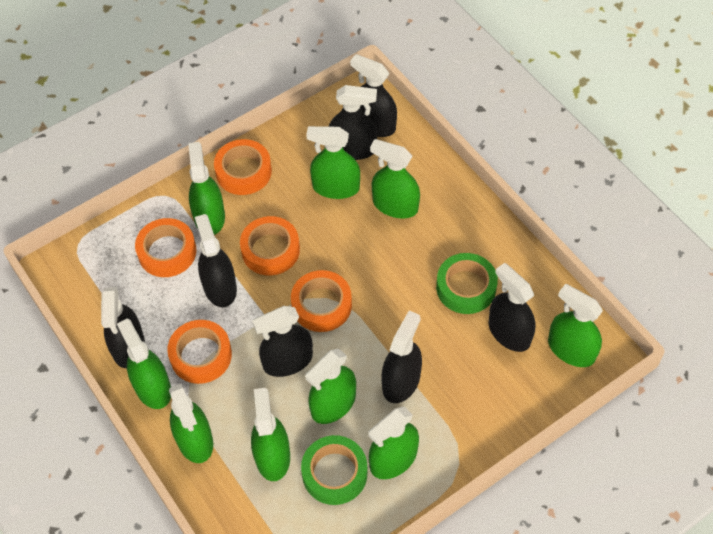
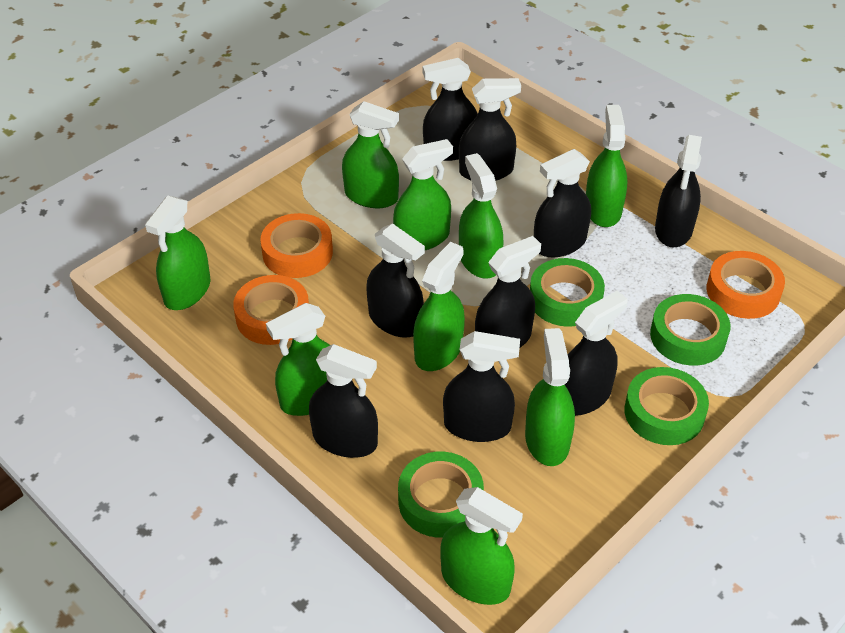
black spray bottle: 7 -> 9
green tape: 2 -> 4
orange tape: 5 -> 3

